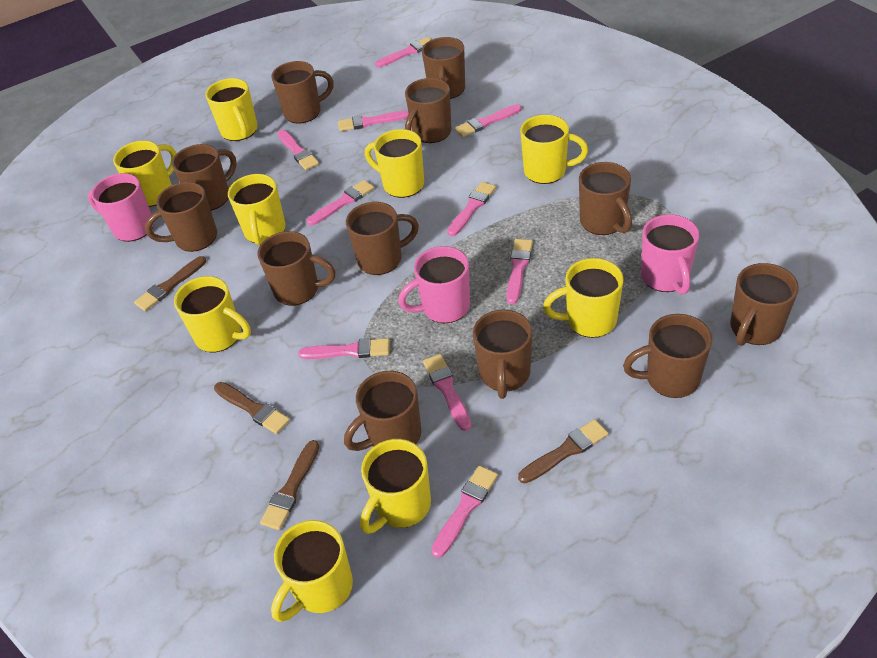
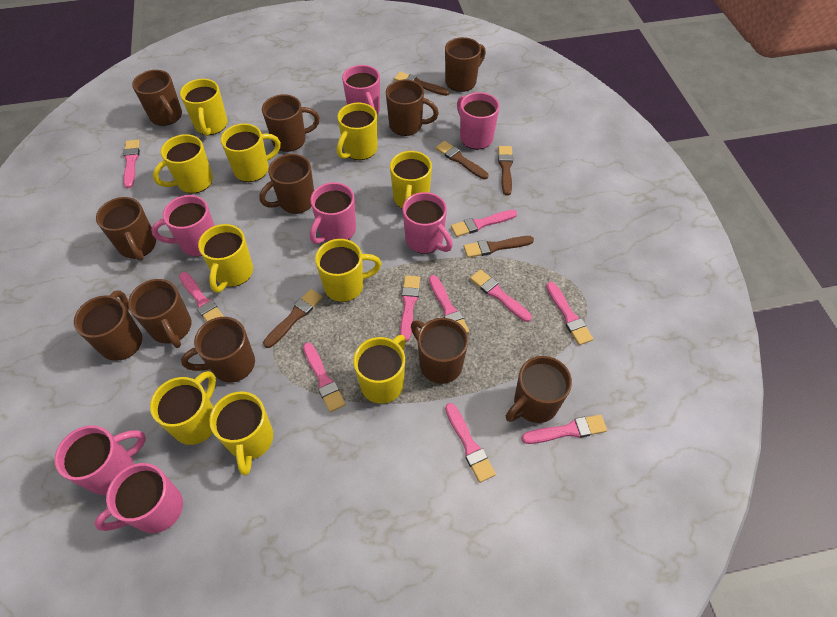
brown brush: 4 -> 5
brown mug: 12 -> 11
pink mug: 3 -> 7
yellow mug: 9 -> 10

